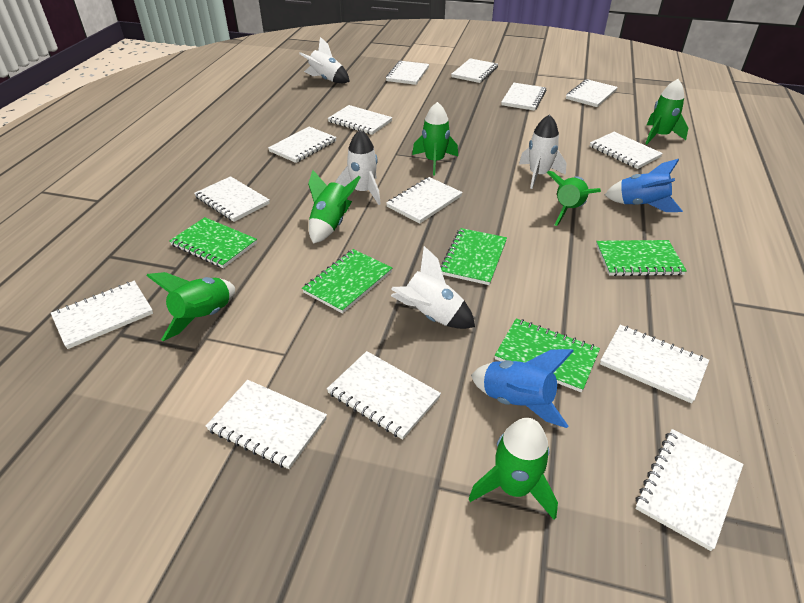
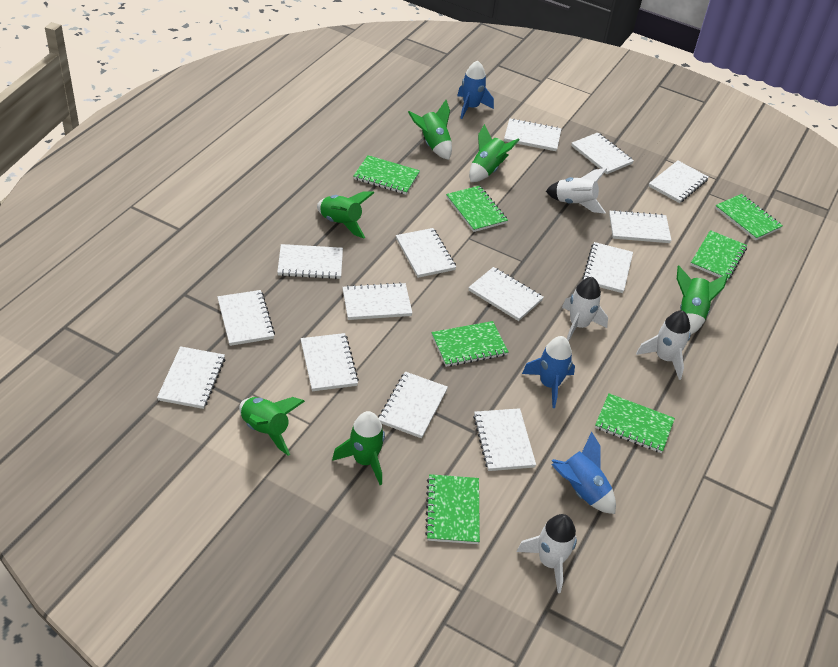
blue rocket: 2 -> 3
green notebook: 5 -> 7

